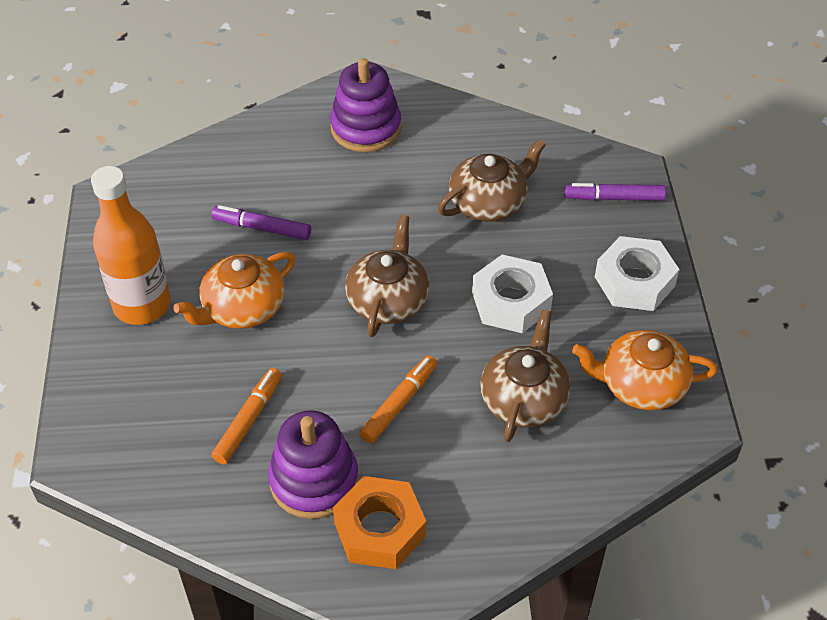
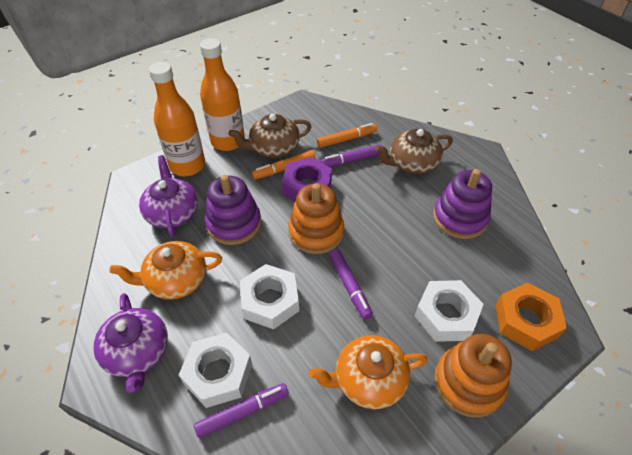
brown teapot: 3 -> 2
orange bottle: 1 -> 2
orange stacking toy: 0 -> 2
purple marker: 2 -> 3
purple nut: 0 -> 1
purple teapot: 0 -> 2
white nut: 2 -> 3

